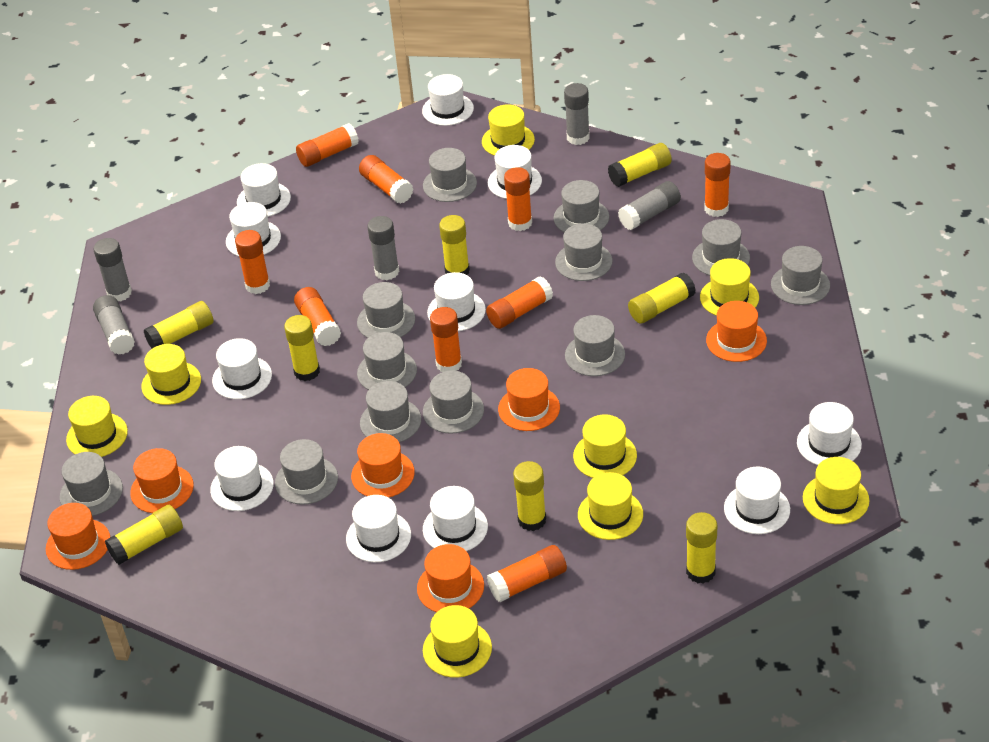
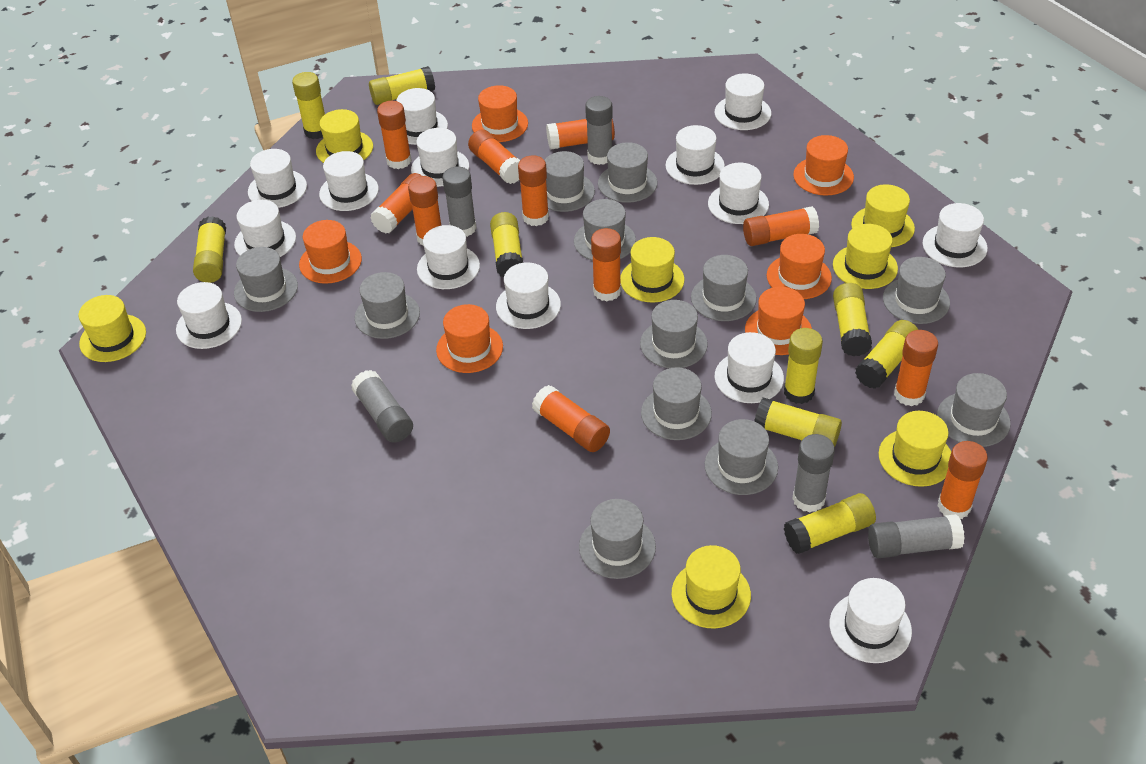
orange glue stick: 9 -> 11
white hat: 11 -> 14
yellow glue stick: 8 -> 9
yellow hat: 8 -> 7

